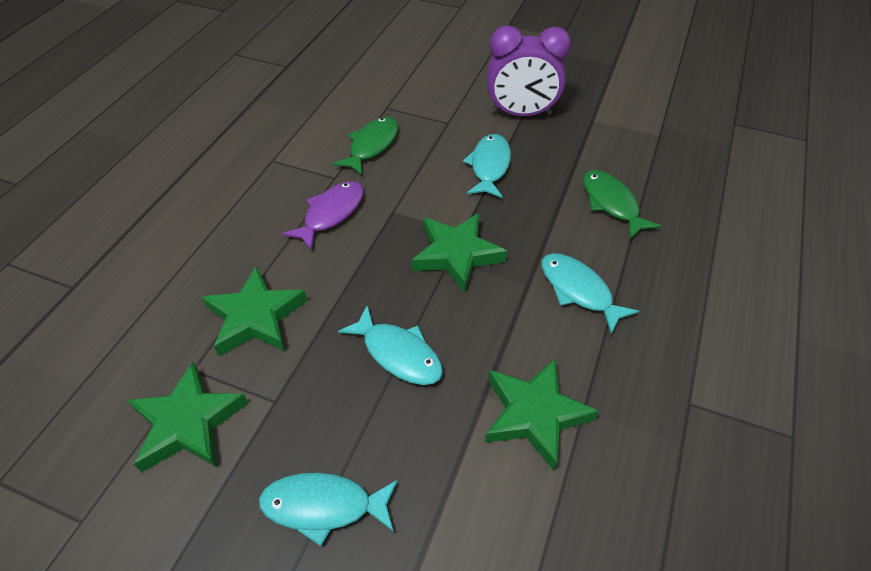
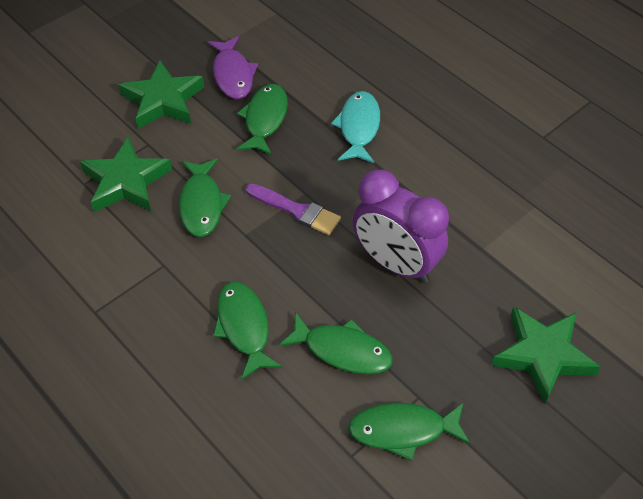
green fish: 2 -> 5
green star: 4 -> 3
purple brush: 0 -> 1
turquoise fish: 4 -> 1

